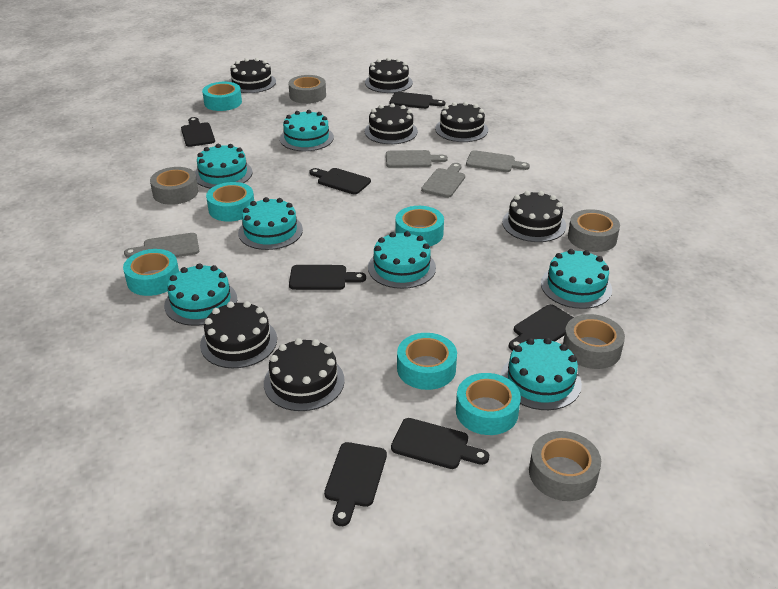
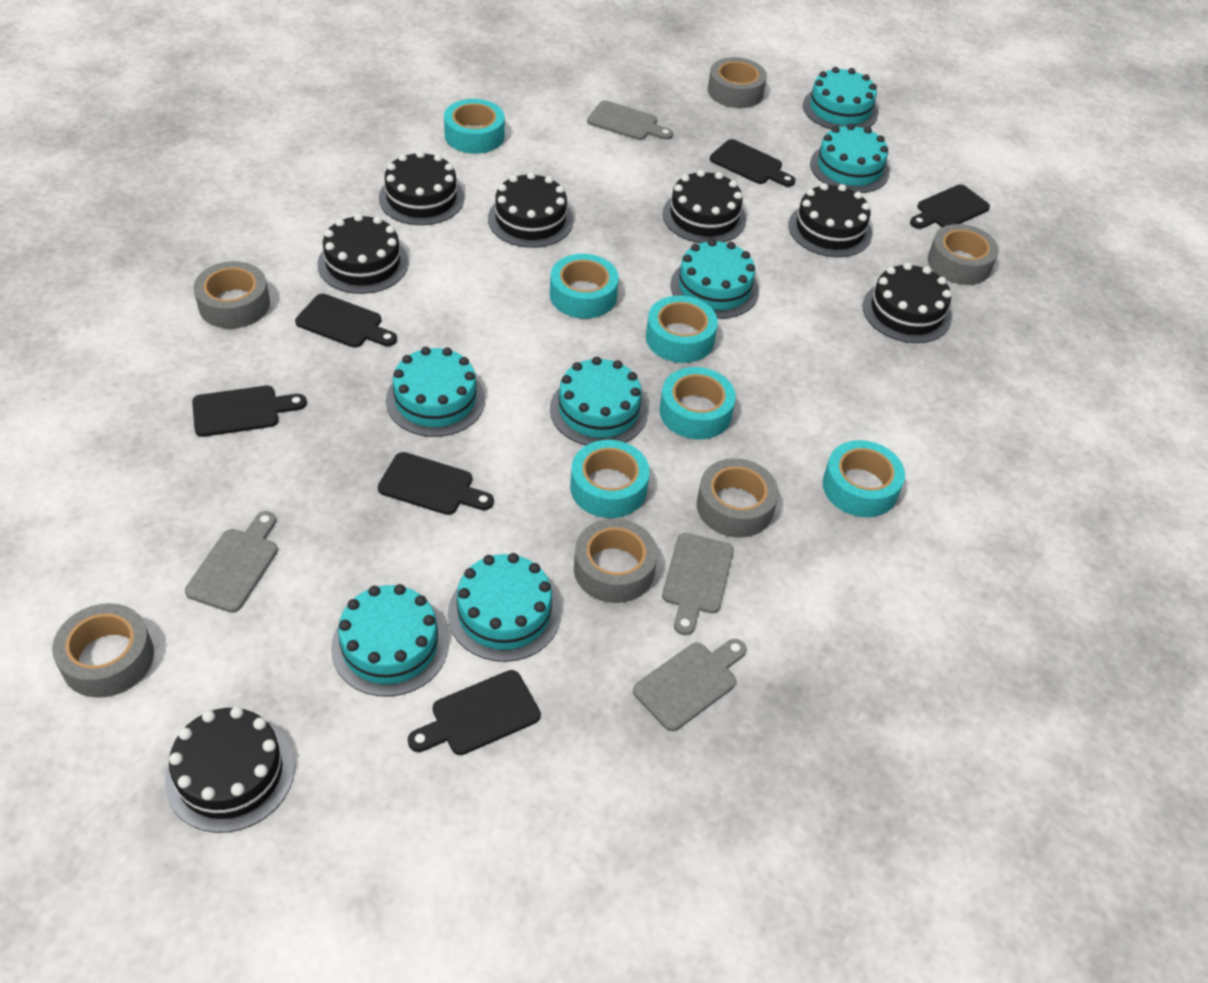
black cutting board: 7 -> 6
grey tape: 5 -> 6

